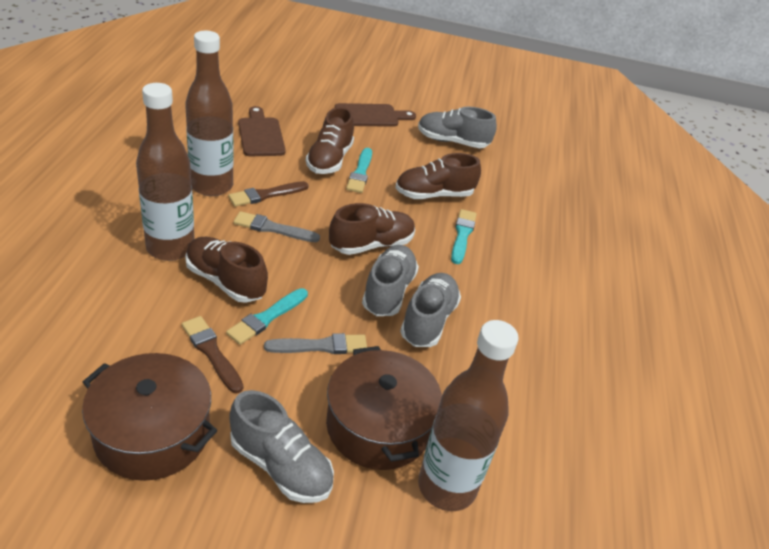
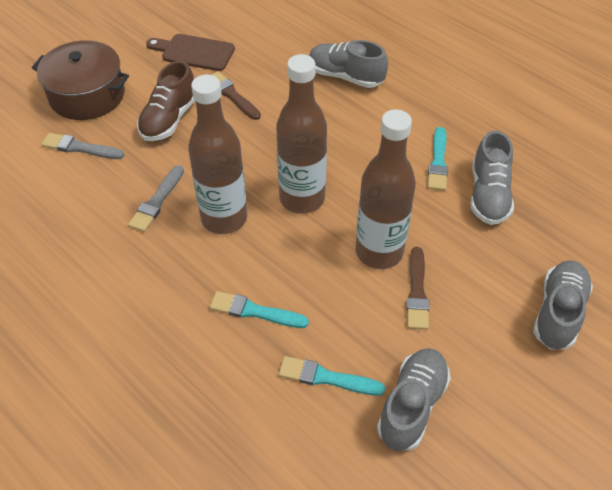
brown cutting board: 2 -> 1
brown pot: 2 -> 1
brown shoe: 4 -> 1

